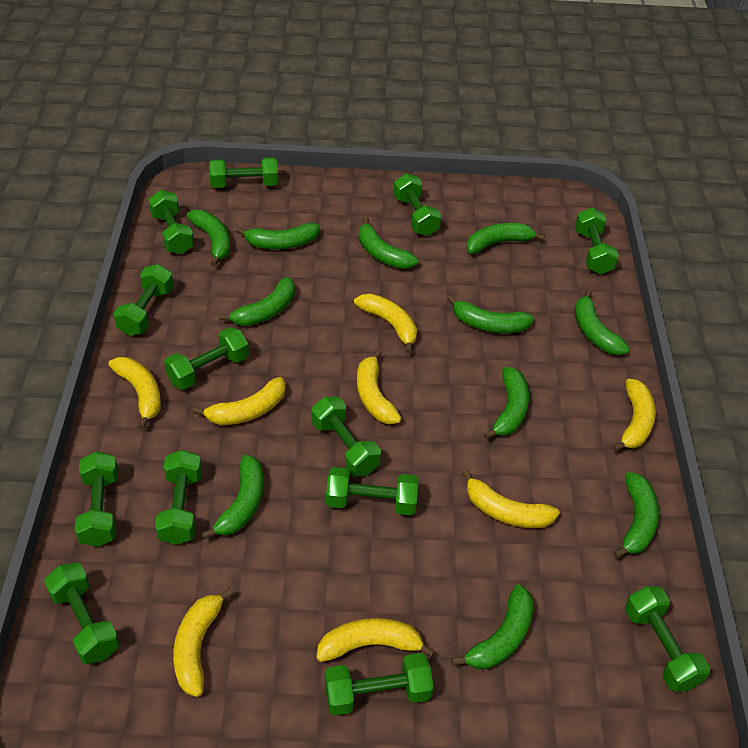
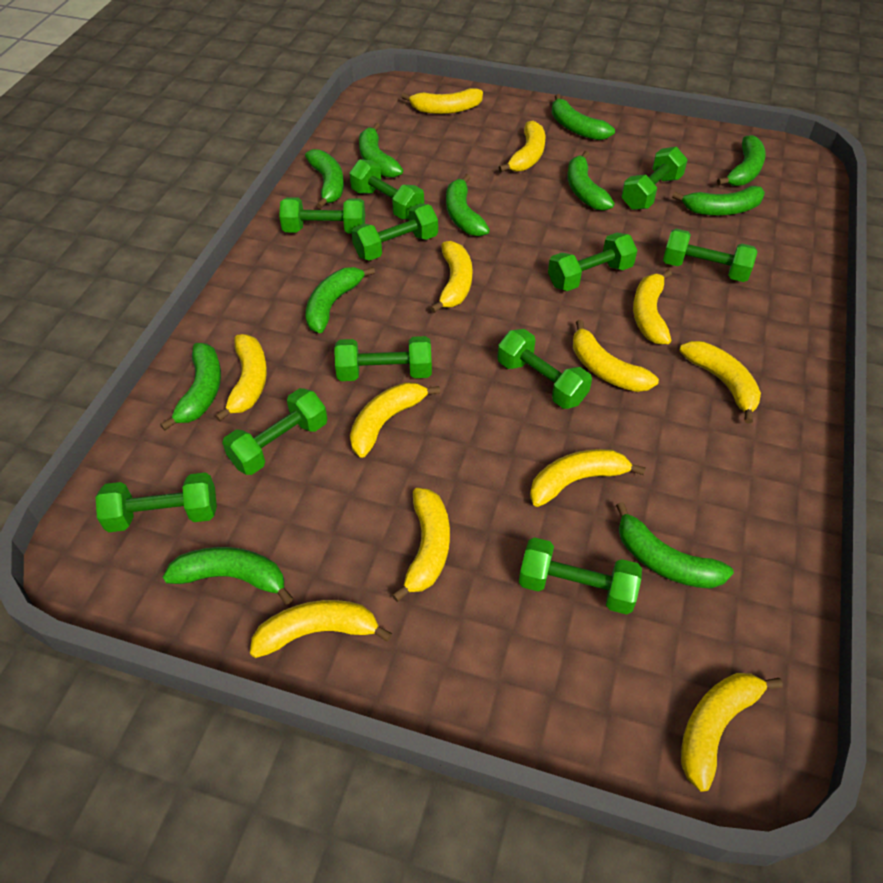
green dumbbell: 13 -> 11
yellow banana: 8 -> 12

